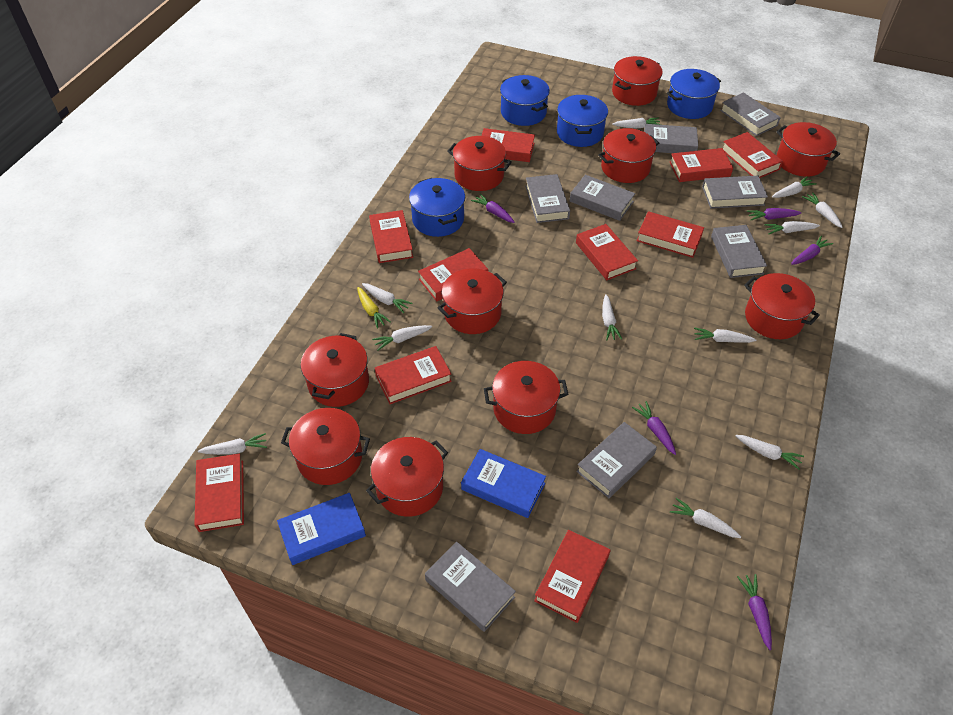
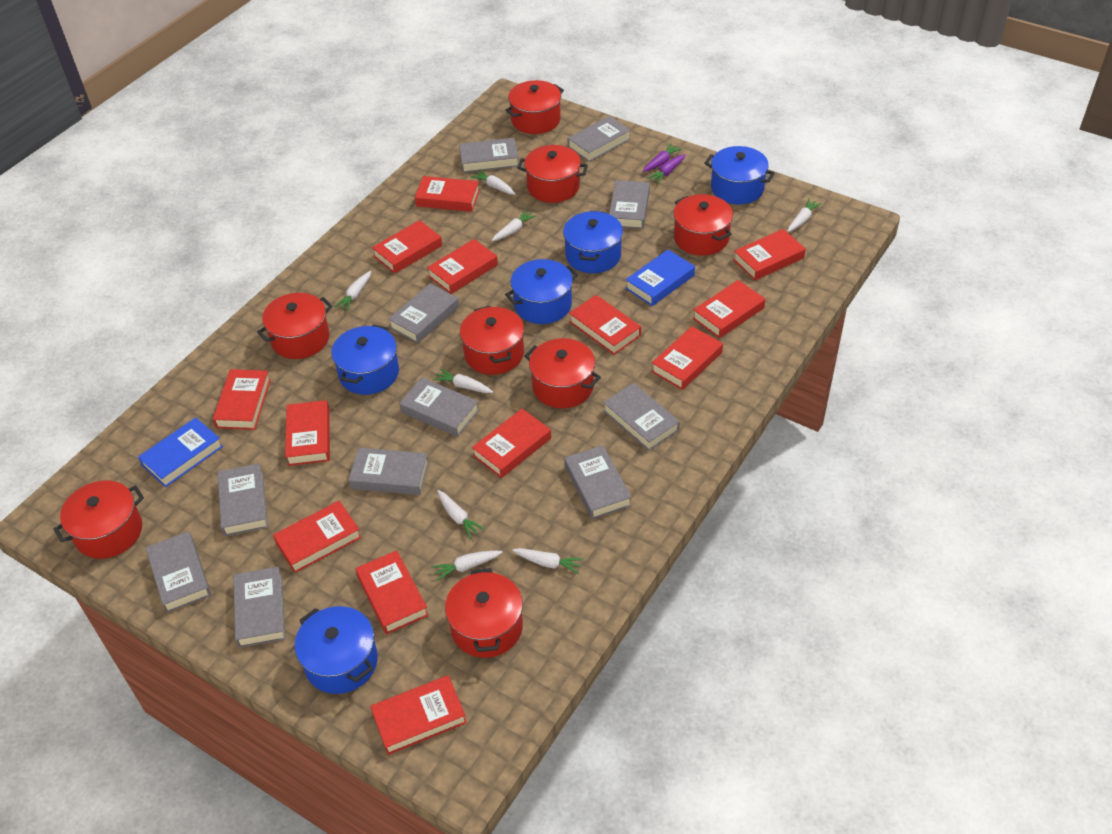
blue pot: 4 -> 5
grey book: 8 -> 11
purple carrot: 5 -> 2
red book: 10 -> 13
red pot: 10 -> 8
white carrot: 11 -> 8
yellow carrot: 1 -> 0

